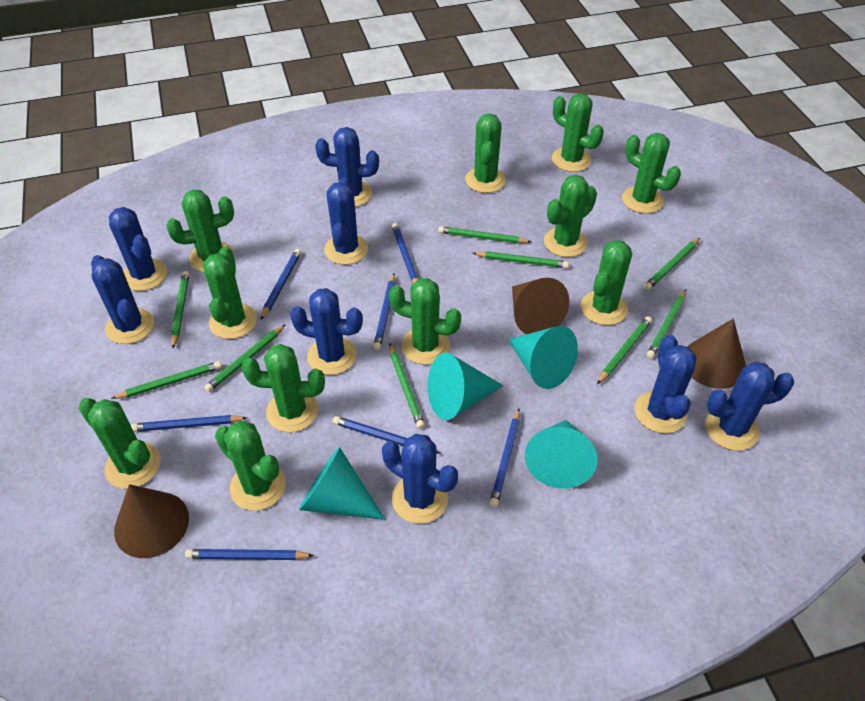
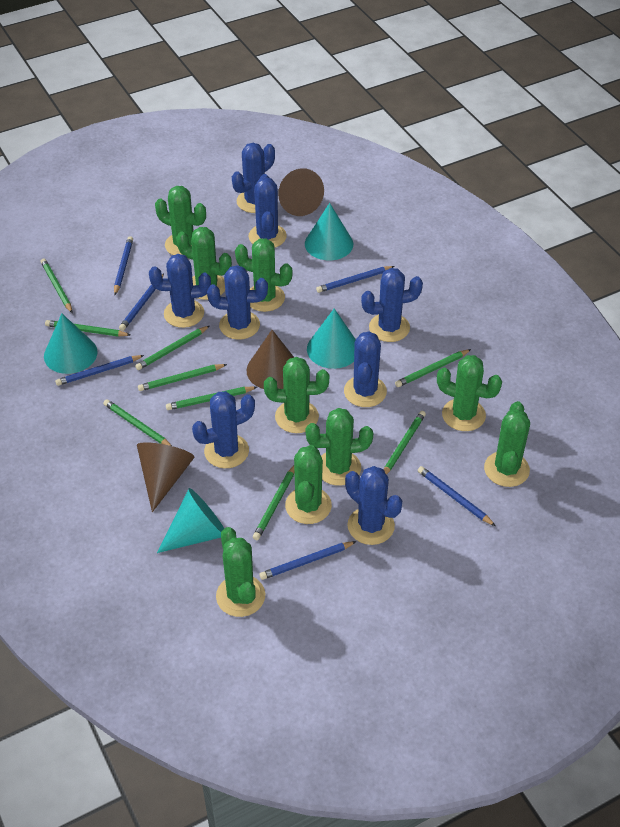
blue pencil: 7 -> 6
green cactus: 11 -> 9

